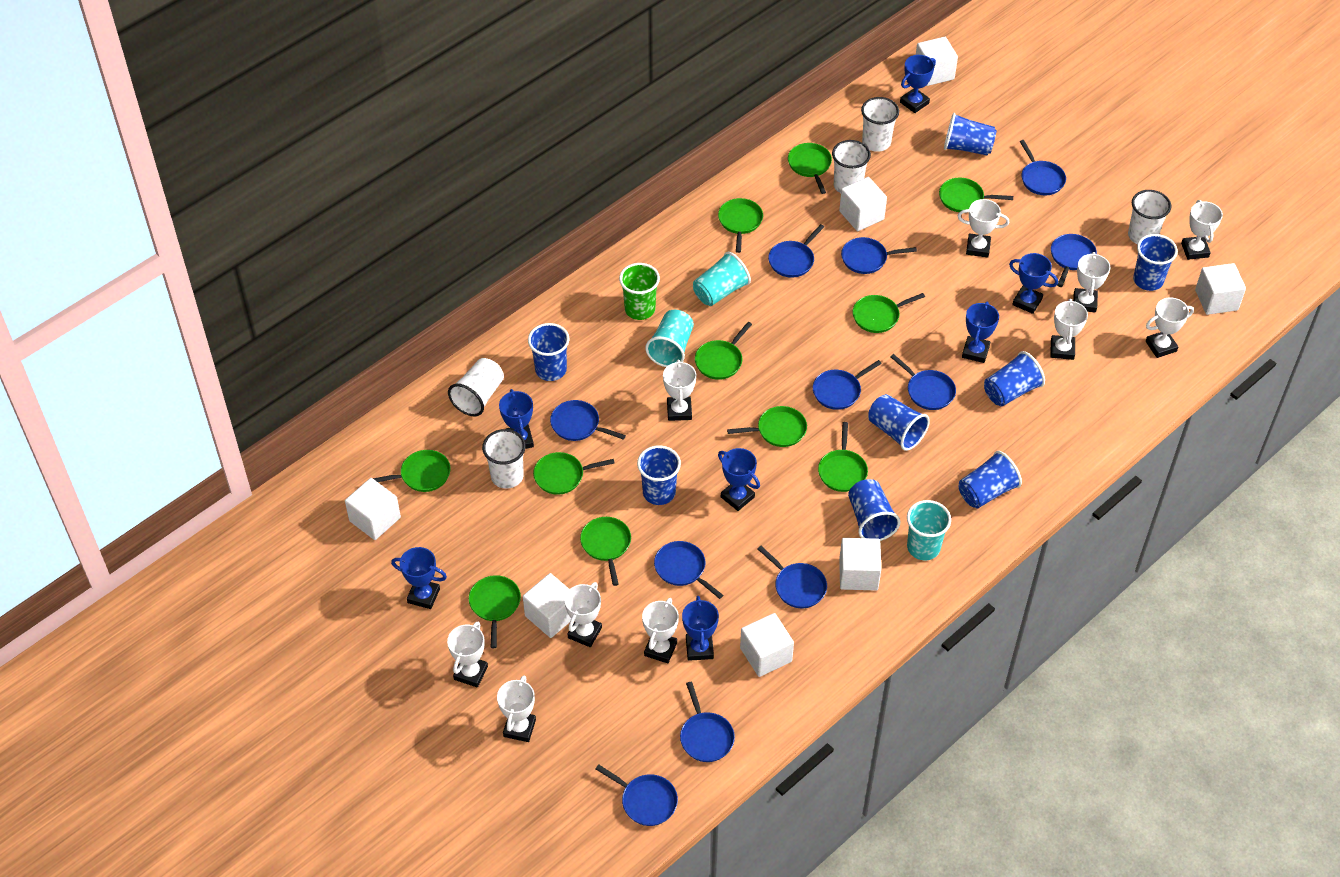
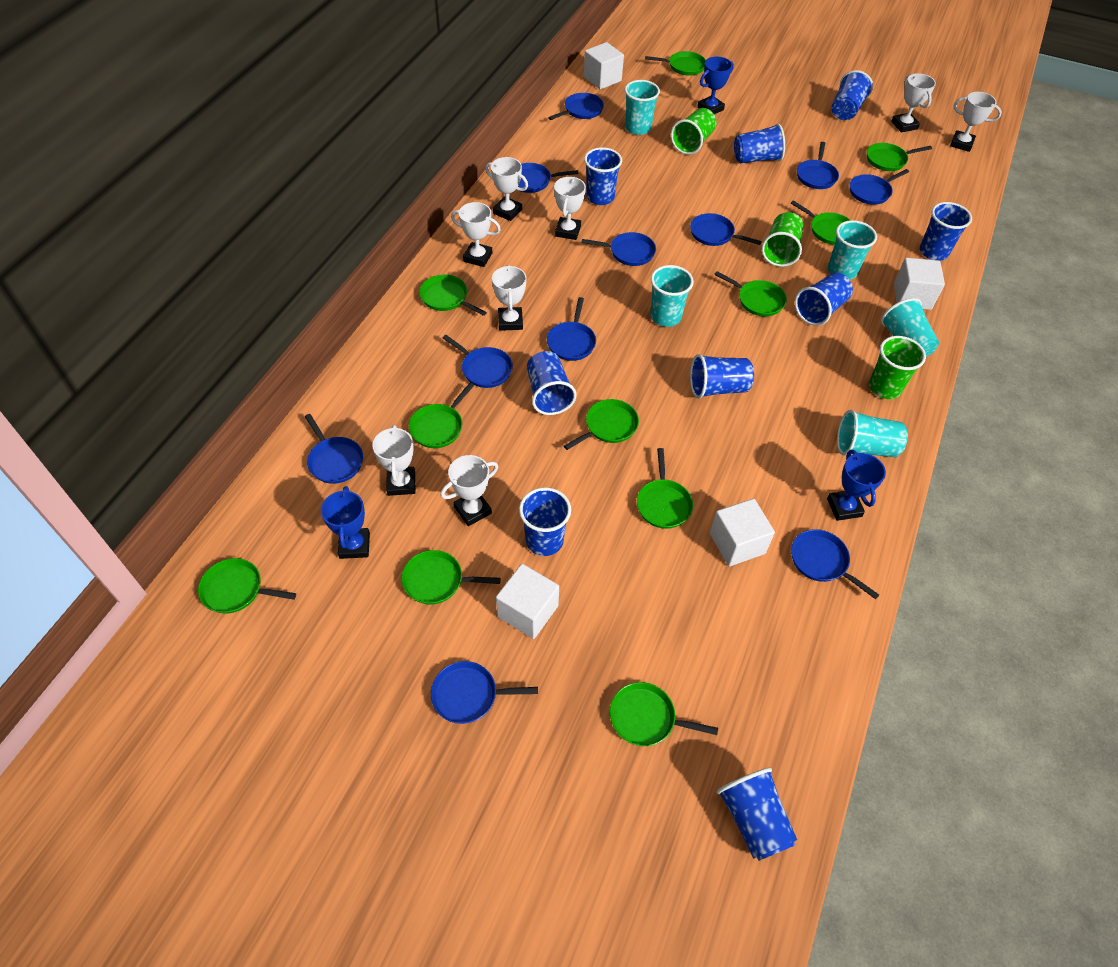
blue cup: 8 -> 9
blue trophy: 7 -> 3
green cup: 1 -> 3
turquoise cup: 3 -> 5
white cube: 7 -> 4
white cup: 5 -> 0
white trophy: 10 -> 8

